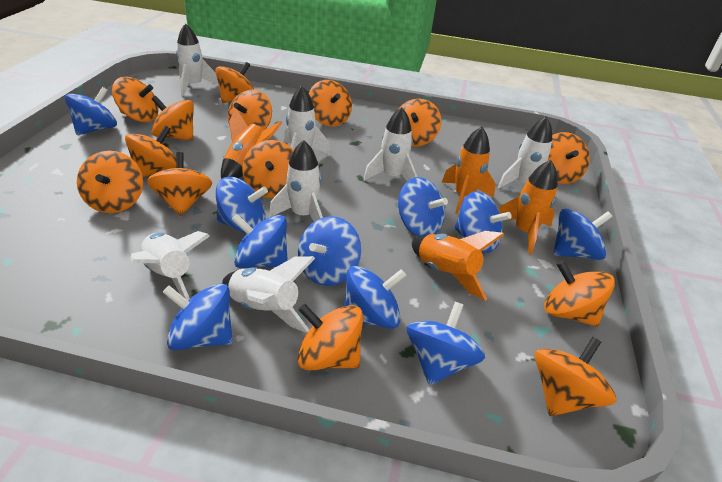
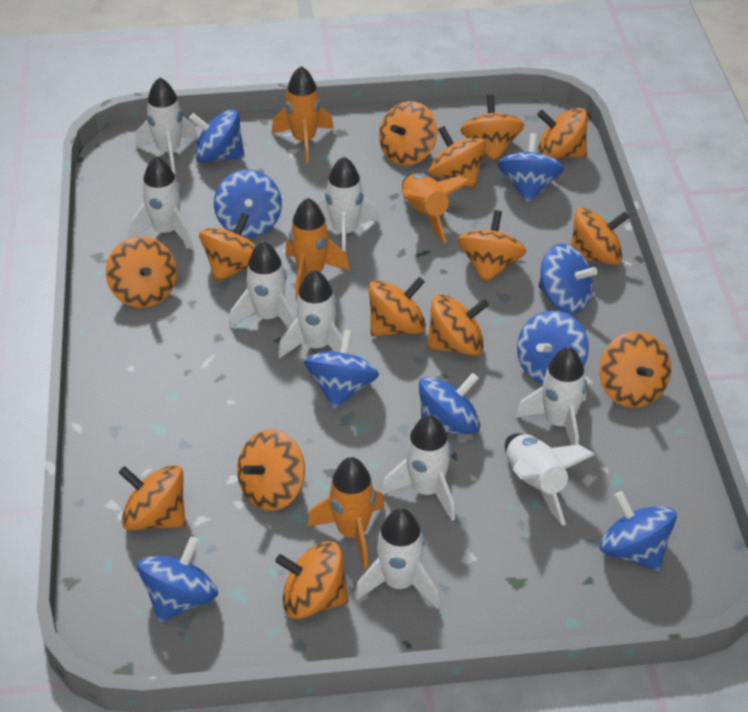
blue spinning top: 10 -> 9
white rocket: 7 -> 9

